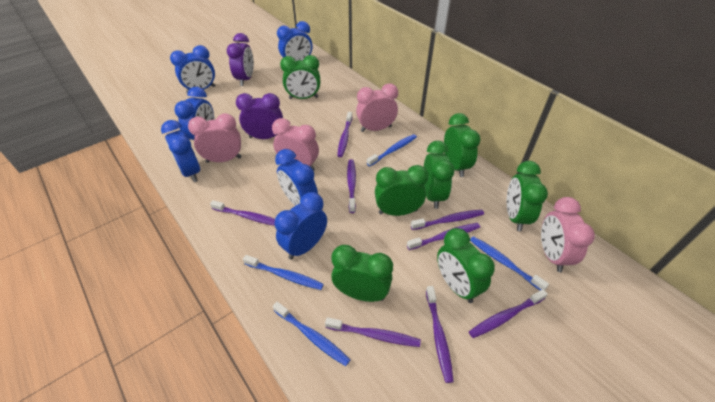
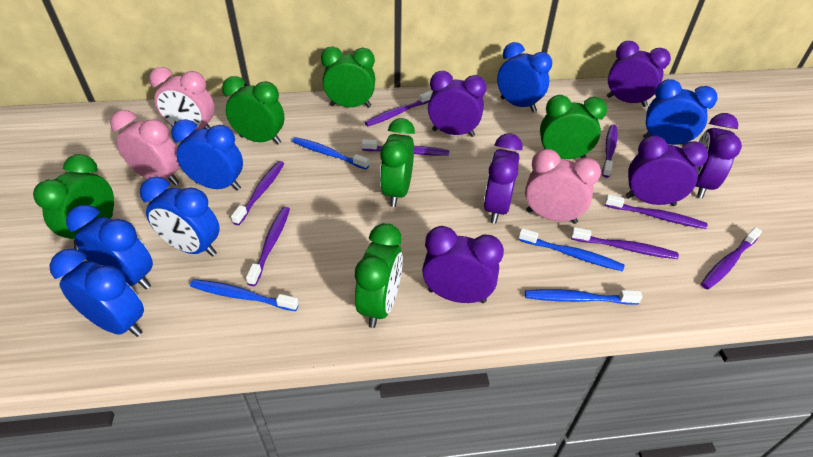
green clock: 7 -> 6
pink clock: 4 -> 3
purple clock: 2 -> 6

